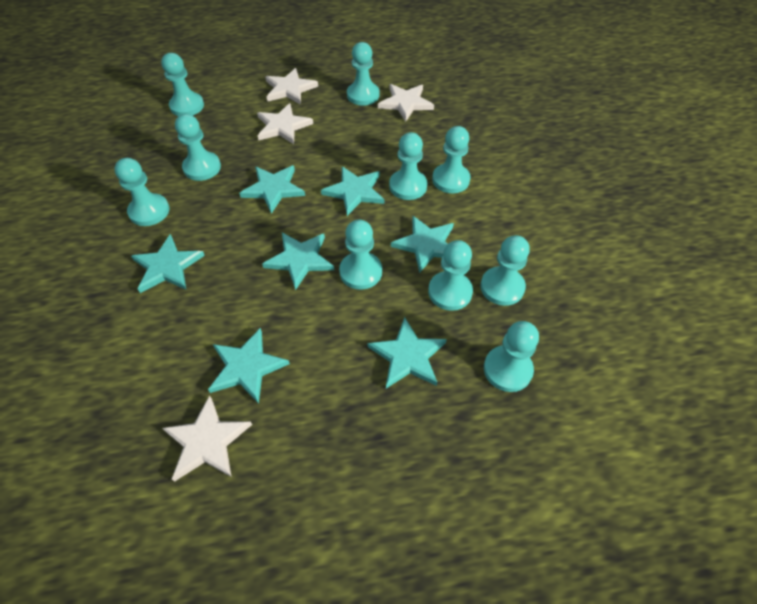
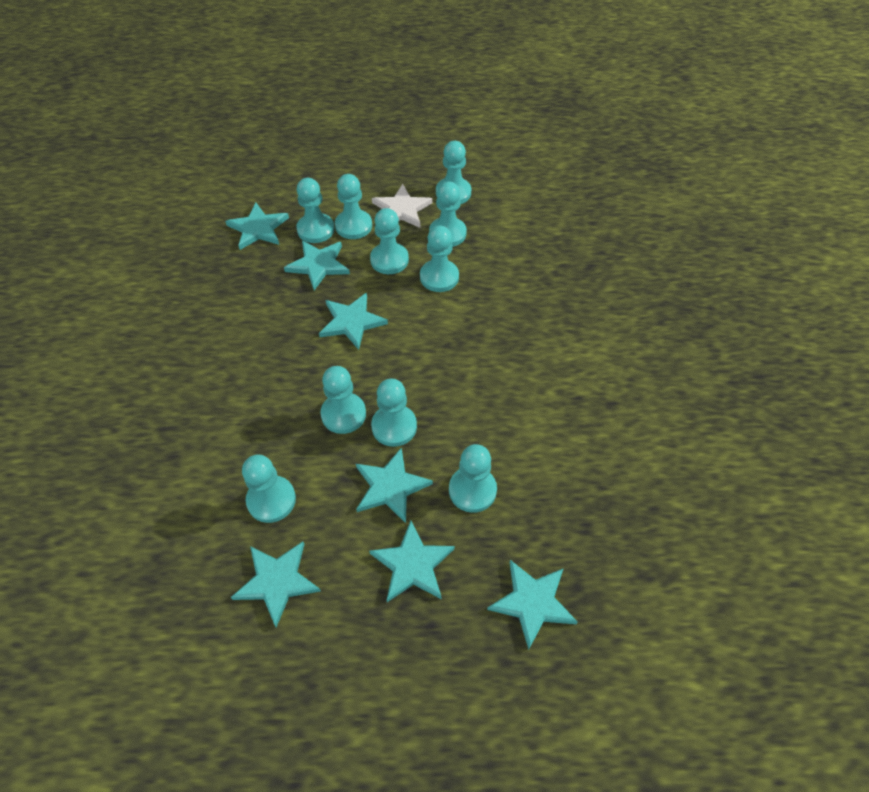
white star: 4 -> 1

